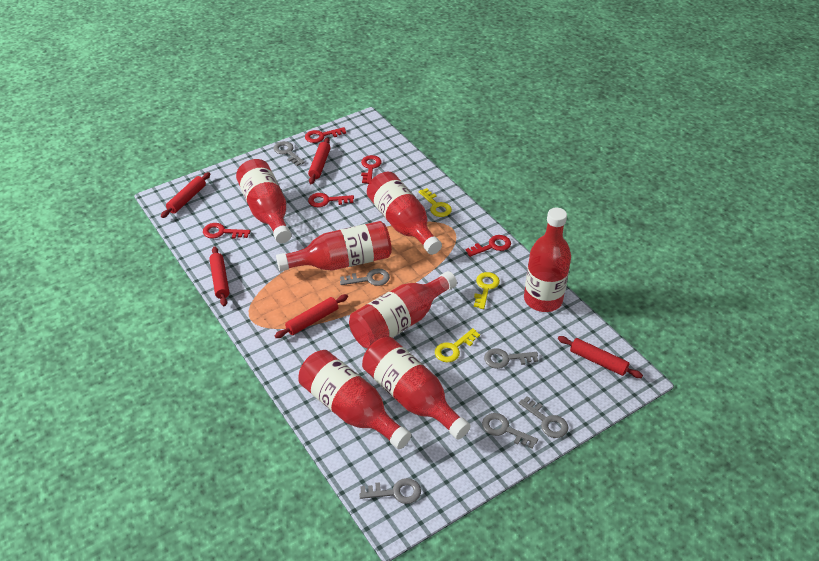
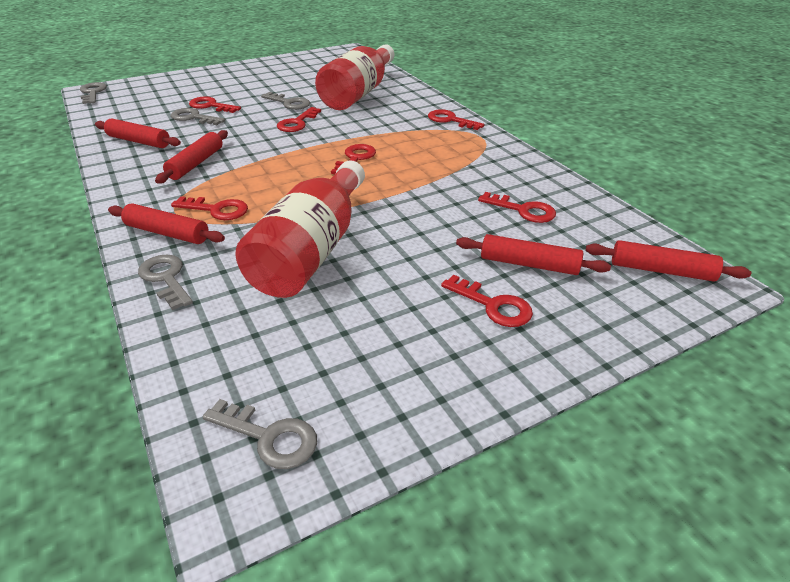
grey key: 6 -> 5
red bottle: 7 -> 2
red key: 5 -> 7
yellow key: 3 -> 0

